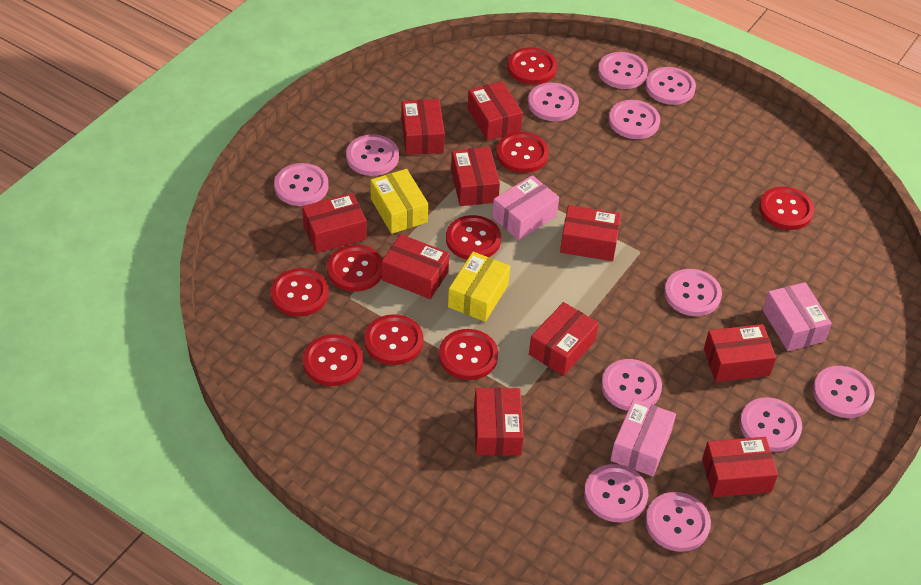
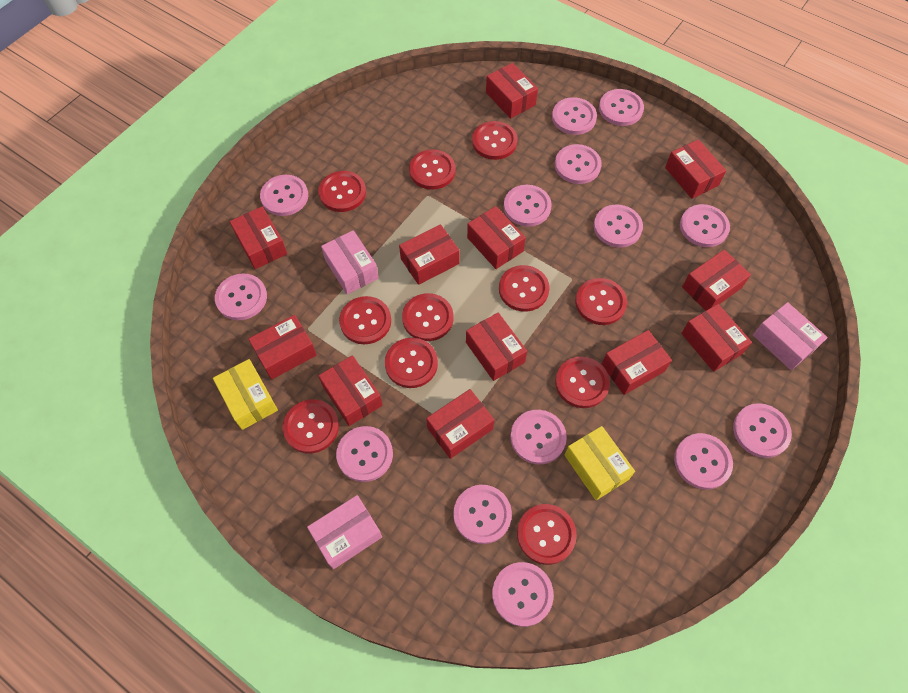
pink button: 12 -> 14
red box: 10 -> 12
red button: 9 -> 11

